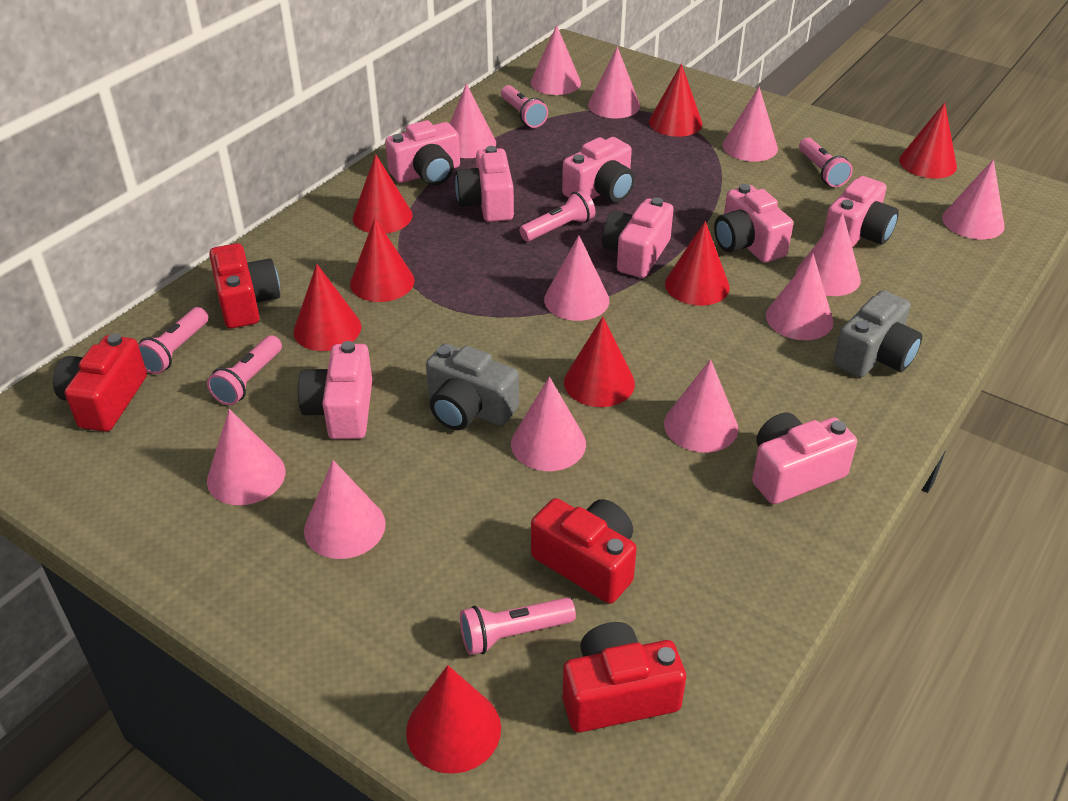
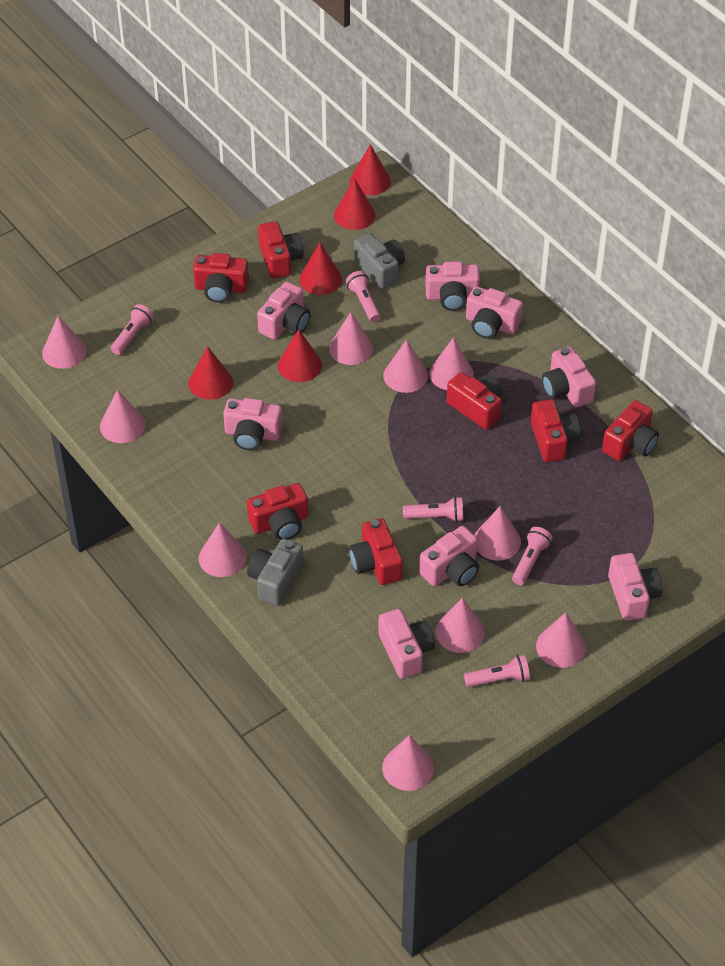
pink cone: 12 -> 10
pink flashlight: 6 -> 5
red camera: 4 -> 7
red cone: 8 -> 5

